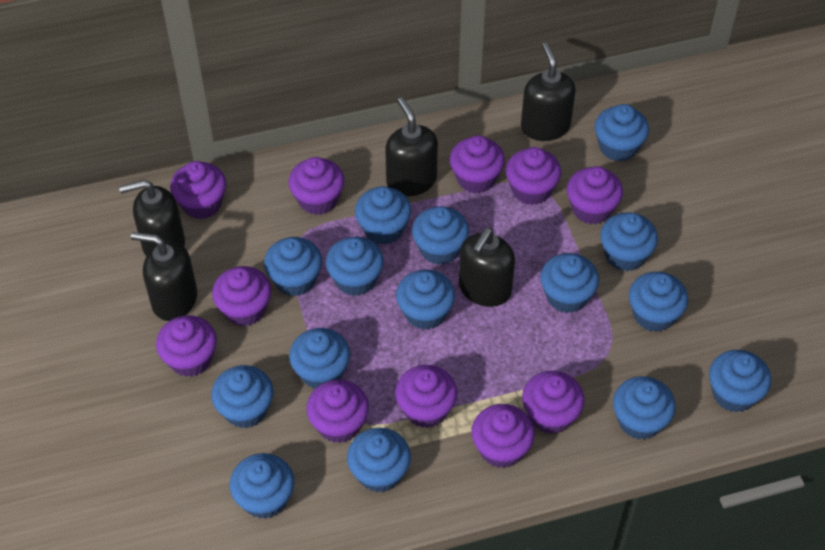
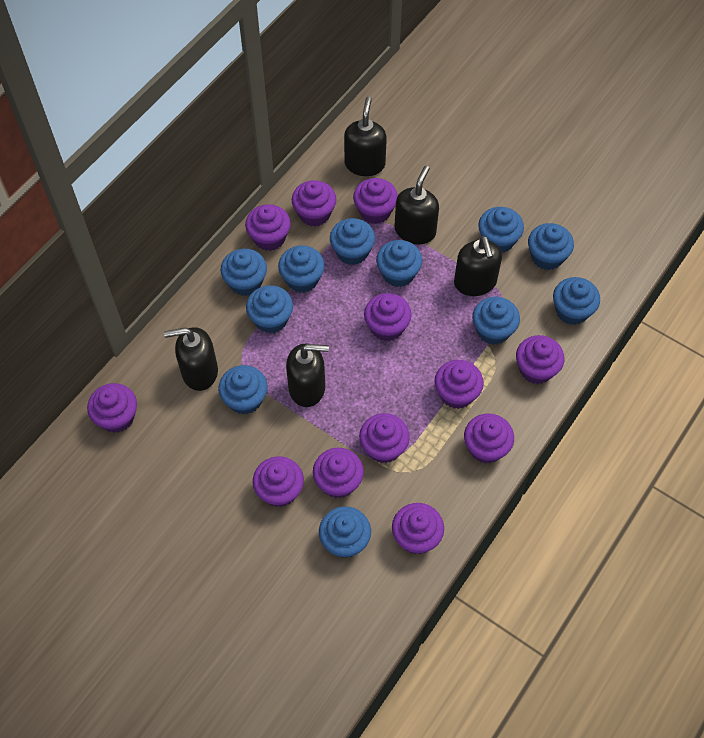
blue cupcake: 15 -> 11
purple cupcake: 11 -> 12

